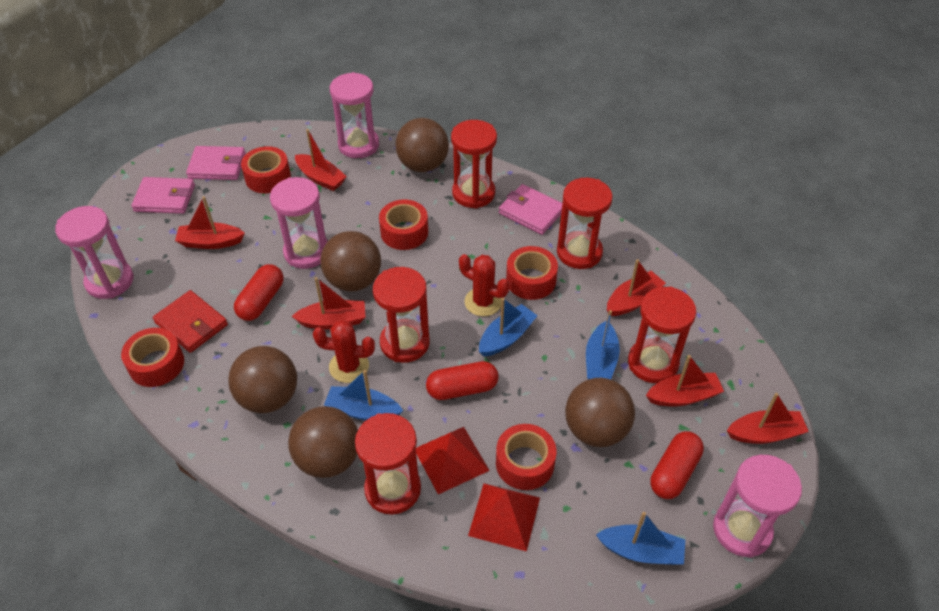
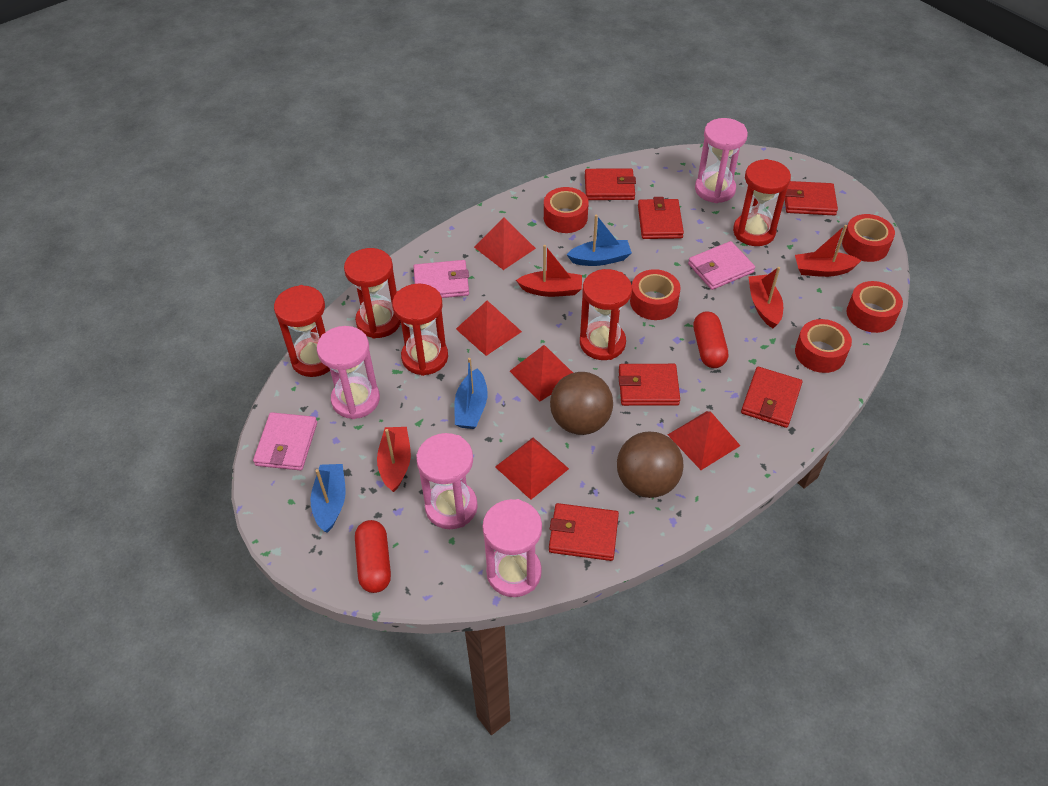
blue boat: 4 -> 3
brown ball: 5 -> 2
red boat: 6 -> 4
red cactus: 2 -> 0
red capsule: 3 -> 2
red pyramid: 2 -> 5
red wallet: 1 -> 6

